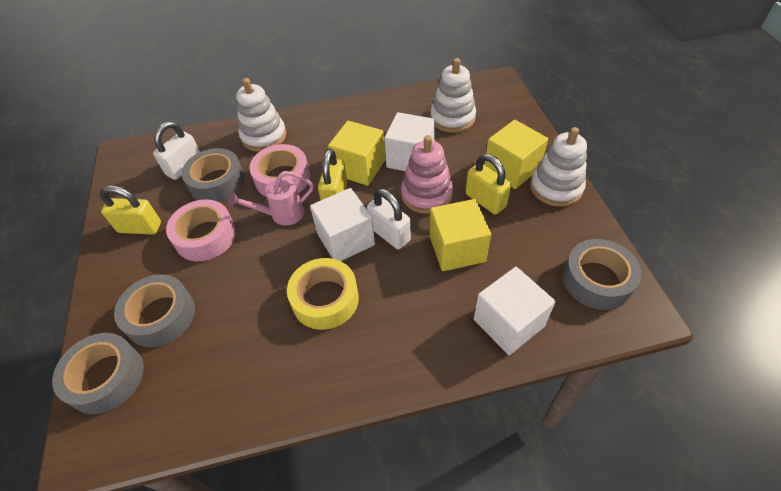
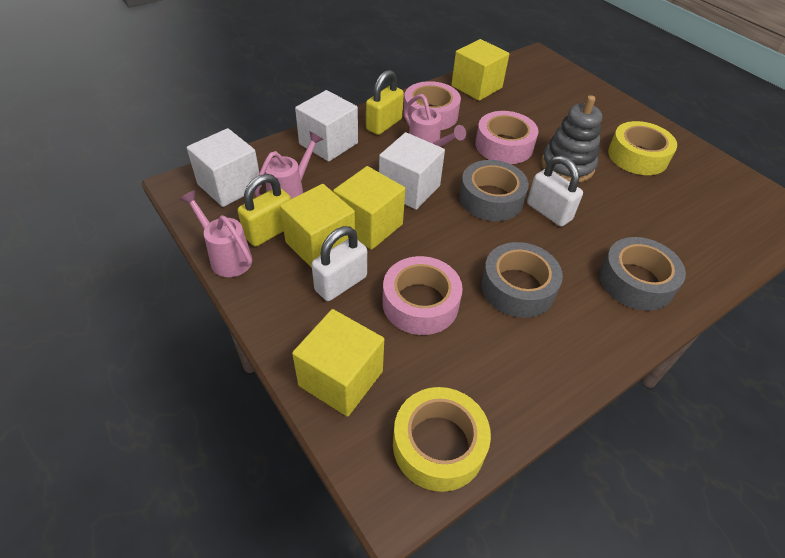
grey stacking toy: 0 -> 1
grey tape: 4 -> 3
pink stacking toy: 1 -> 0
pink tape: 2 -> 3
pink watering can: 1 -> 3
white stacking toy: 3 -> 0
yellow cube: 3 -> 4
yellow padlock: 3 -> 2
yellow tape: 1 -> 2

